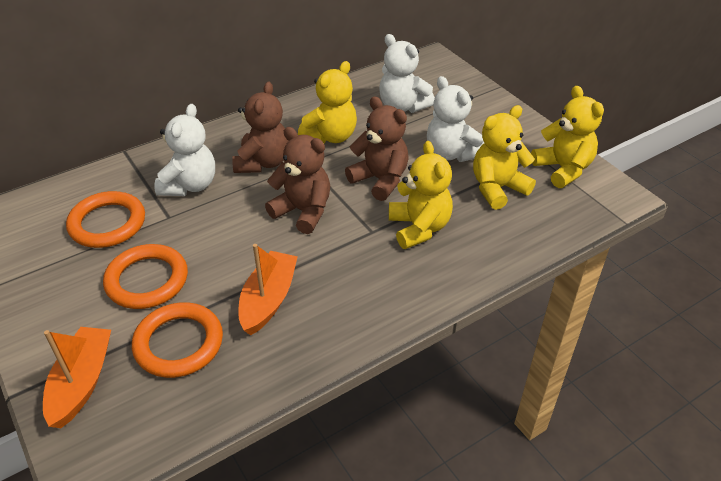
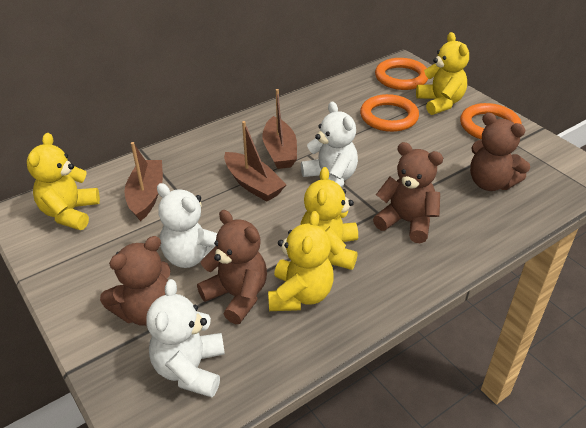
brown boat: 0 -> 3
brown teddy bear: 3 -> 4
orange boat: 2 -> 0

